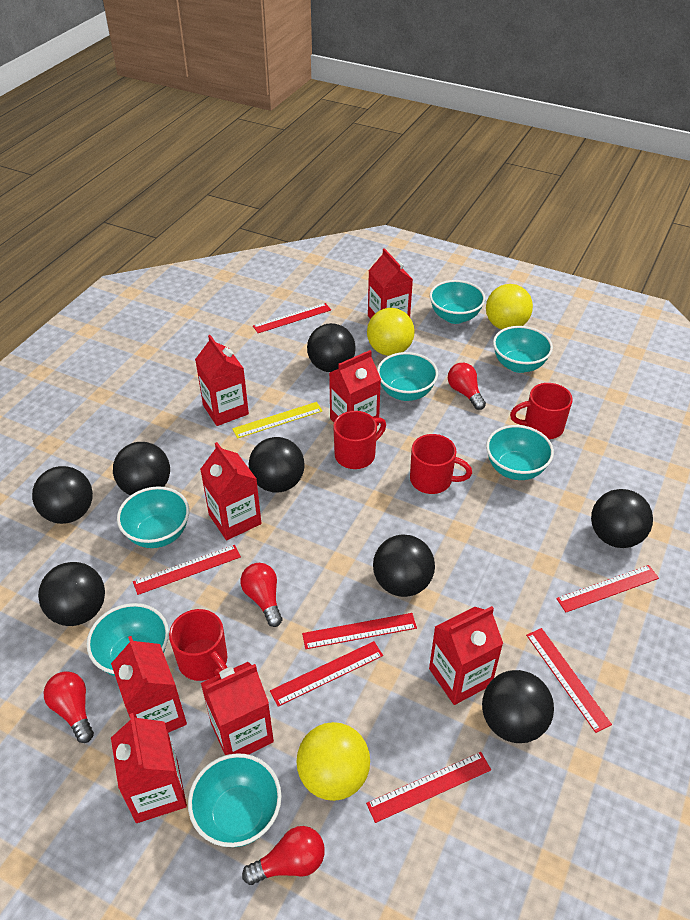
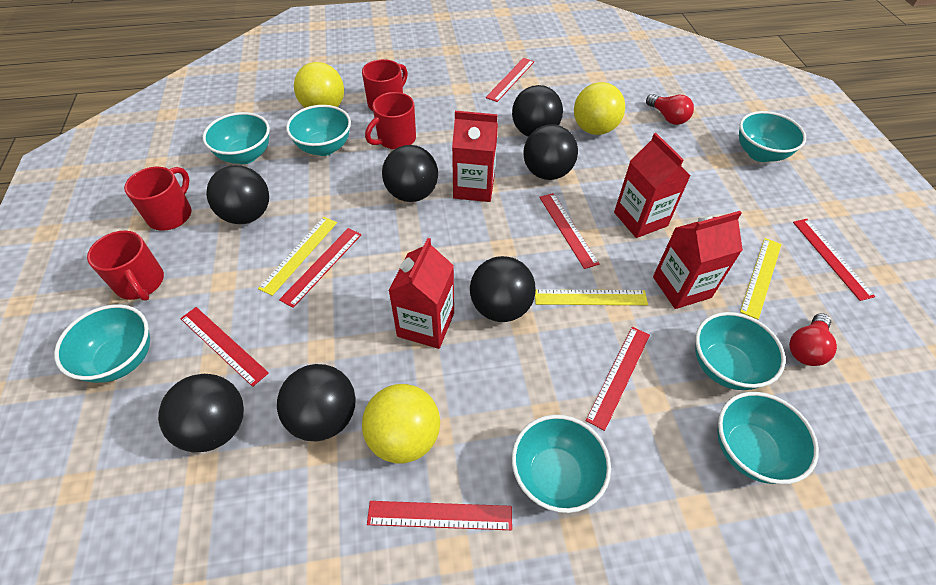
black ball: 8 -> 7
red carton: 8 -> 4
red light bulb: 4 -> 2
yellow ruler: 1 -> 3

